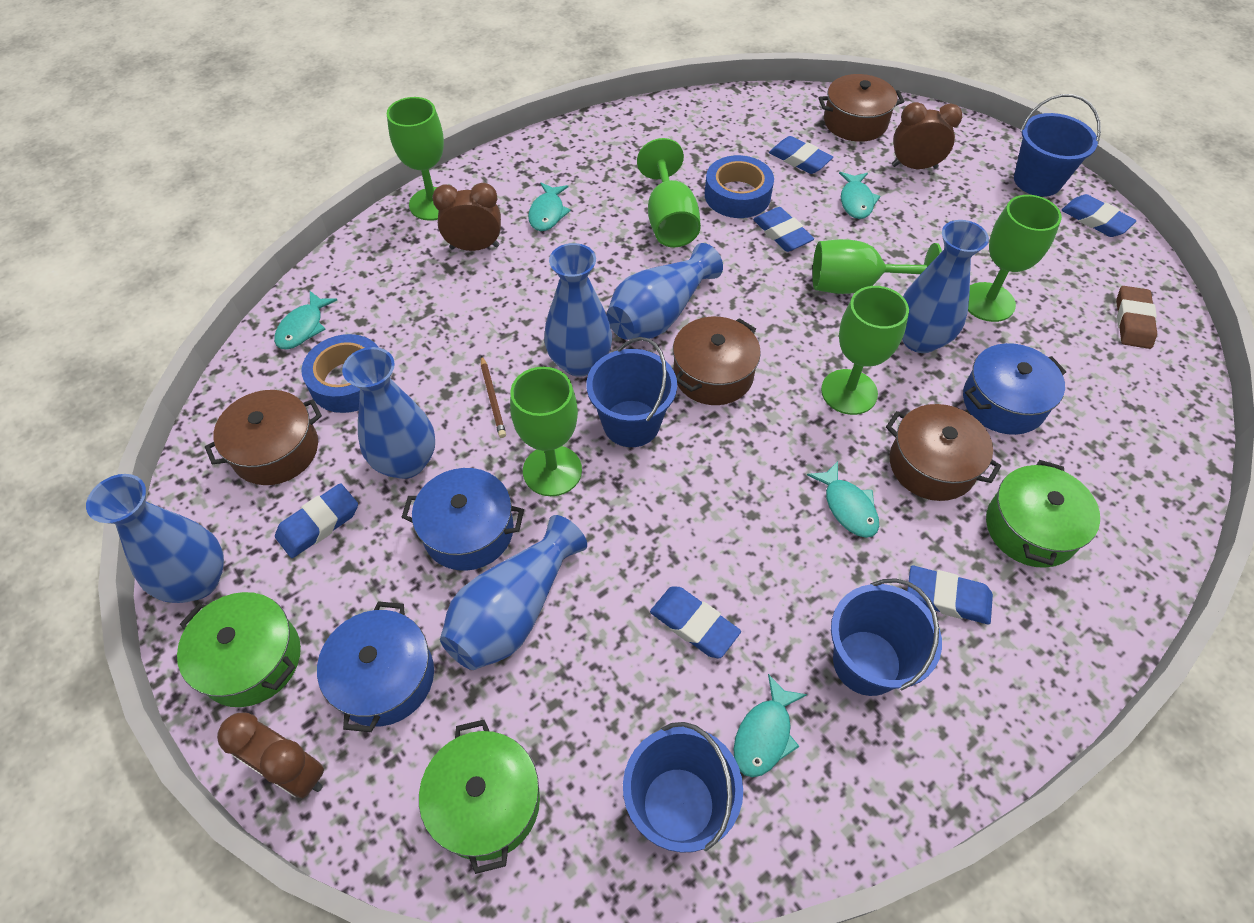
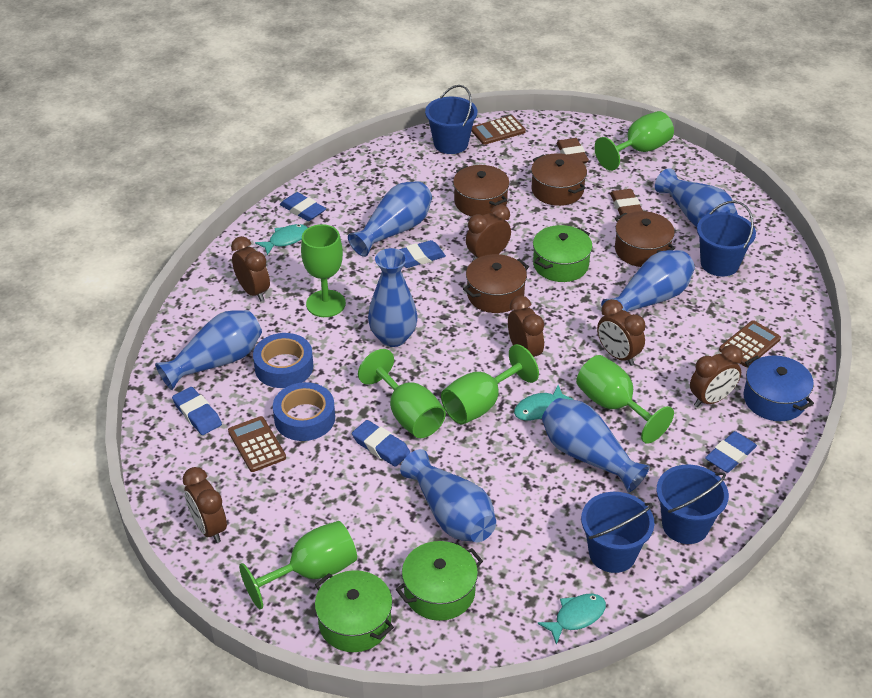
blue eraser: 6 -> 5
blue pot: 3 -> 1
blue vase: 6 -> 7
brown calculator: 0 -> 3
brown clock: 3 -> 6
brown eraser: 1 -> 2
brown pencil: 1 -> 0
turquoise fish: 5 -> 3

